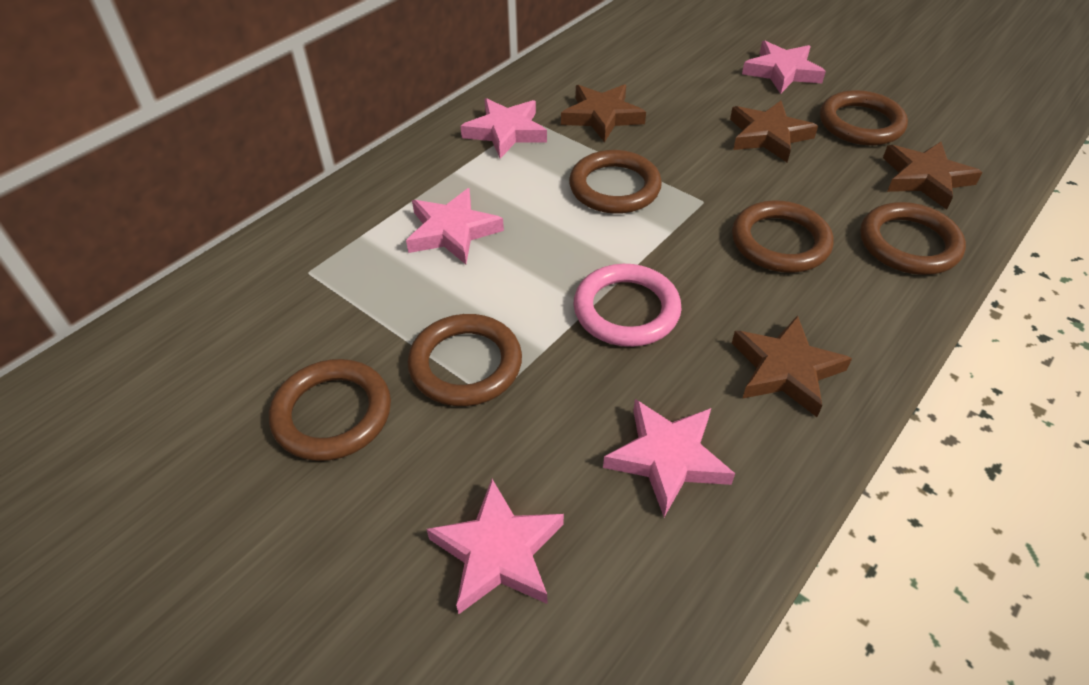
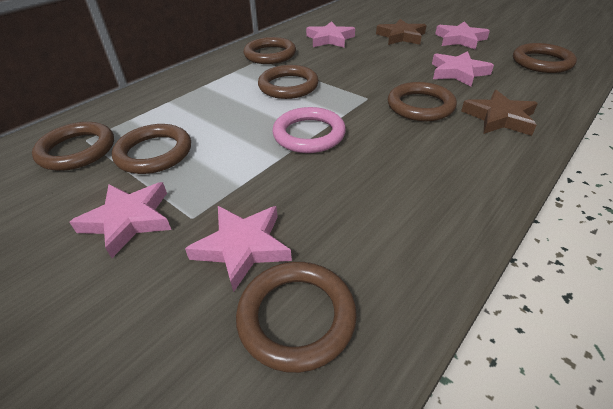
brown ring: 6 -> 7
brown star: 4 -> 2

